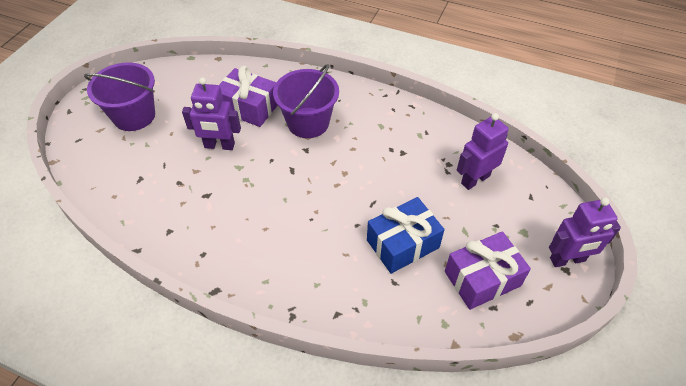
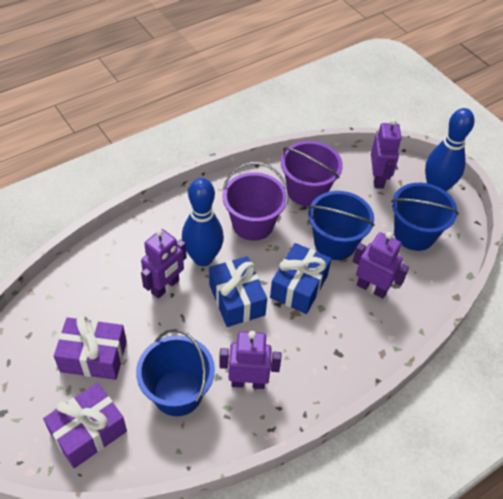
blue bowling pin: 0 -> 2
blue bucket: 0 -> 3
blue gift: 1 -> 2
purple robot: 3 -> 4

